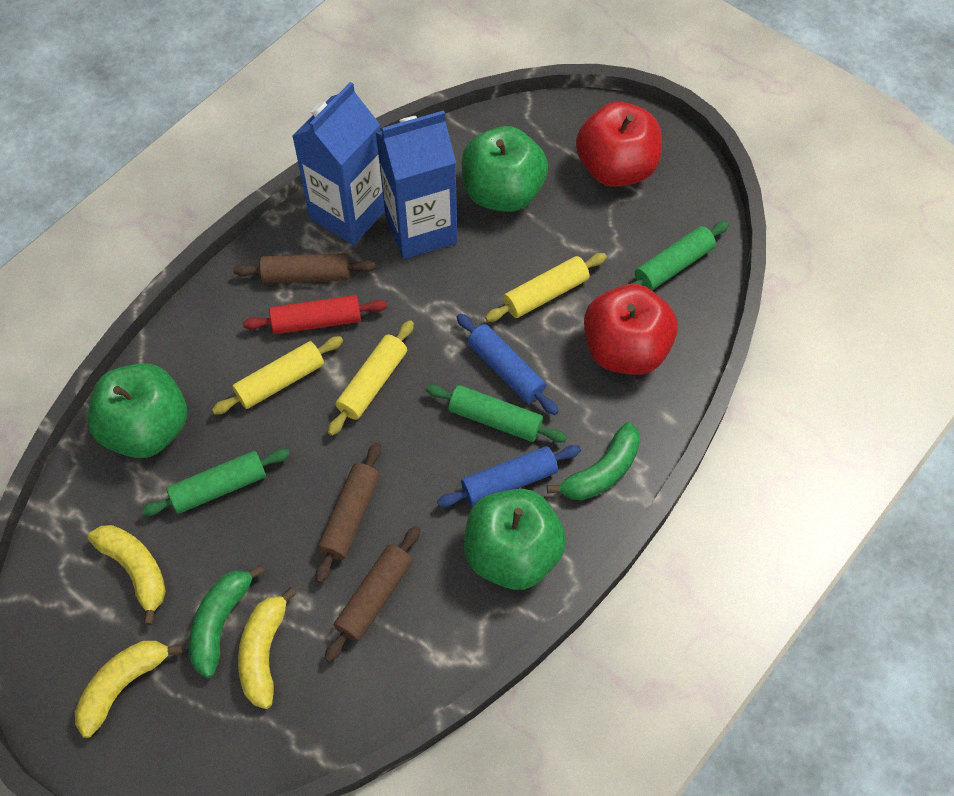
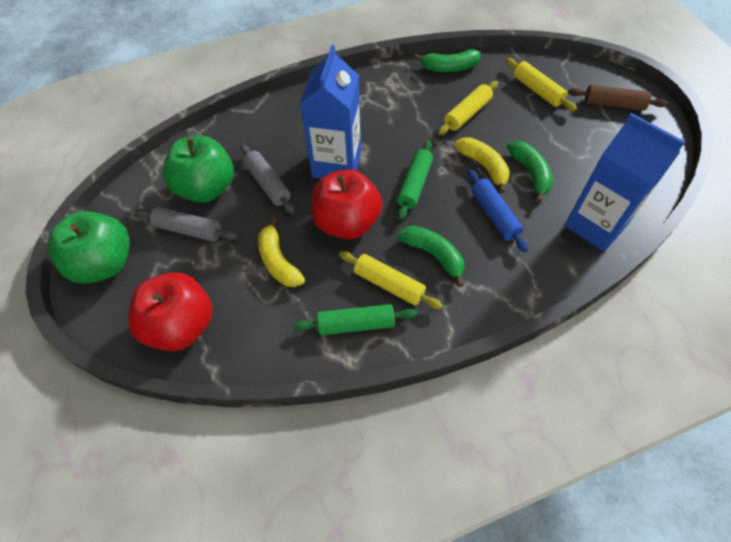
blue rolling pin: 2 -> 1
brown rolling pin: 3 -> 1
green apple: 3 -> 2
green banana: 2 -> 3
green rolling pin: 3 -> 2
grey rolling pin: 0 -> 2
red rolling pin: 1 -> 0
yellow banana: 3 -> 2

